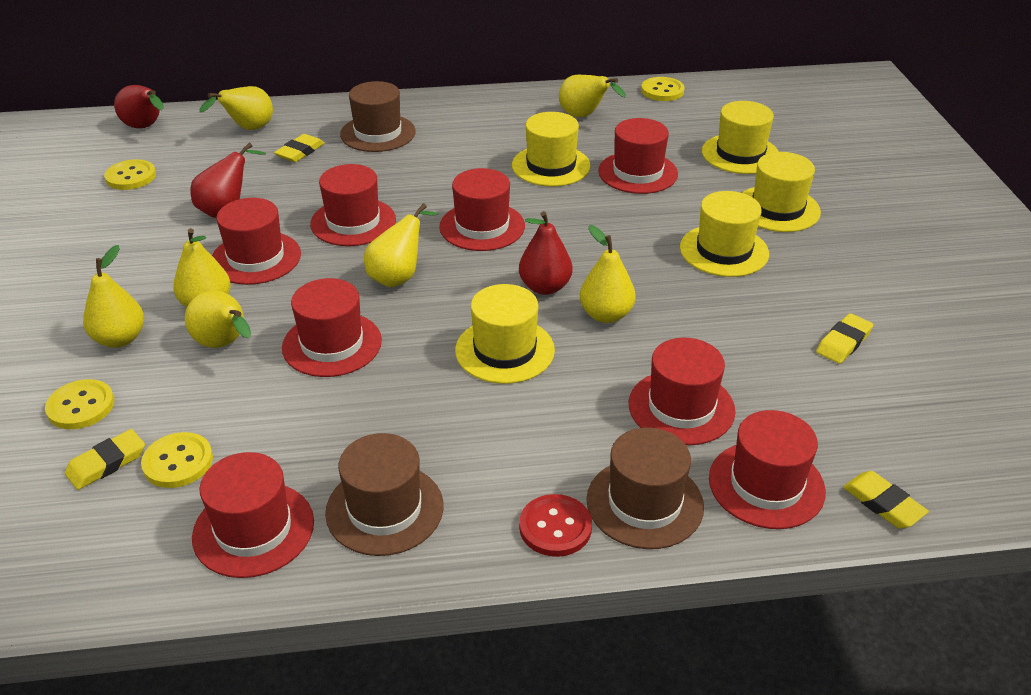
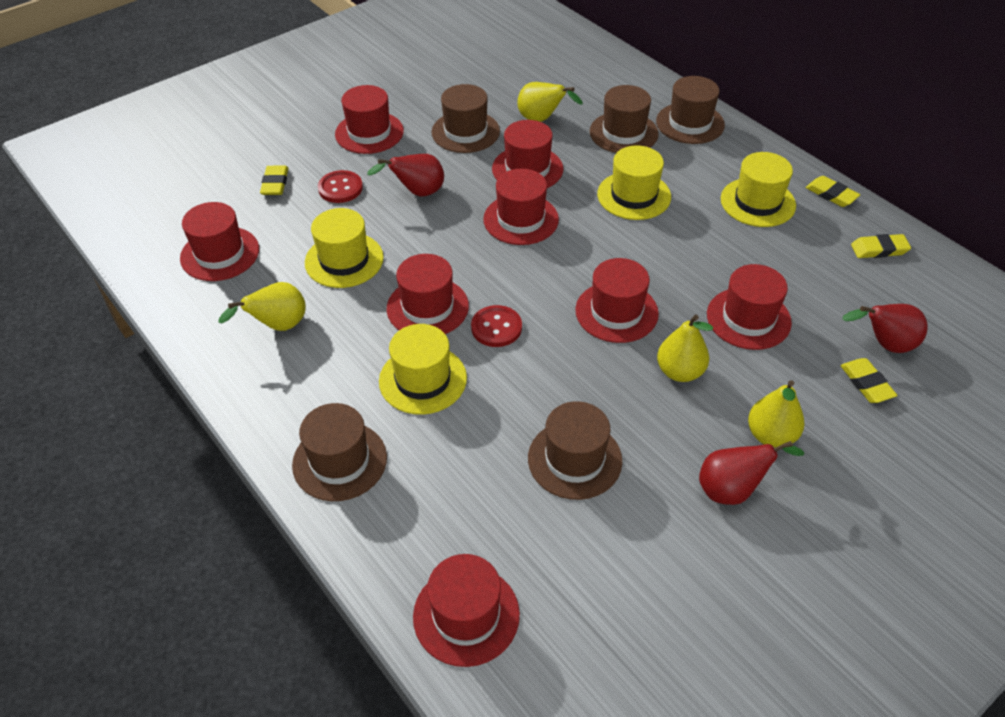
brown hat: 3 -> 5
red button: 1 -> 2
yellow button: 4 -> 0
yellow hat: 5 -> 4
yellow pear: 7 -> 4

